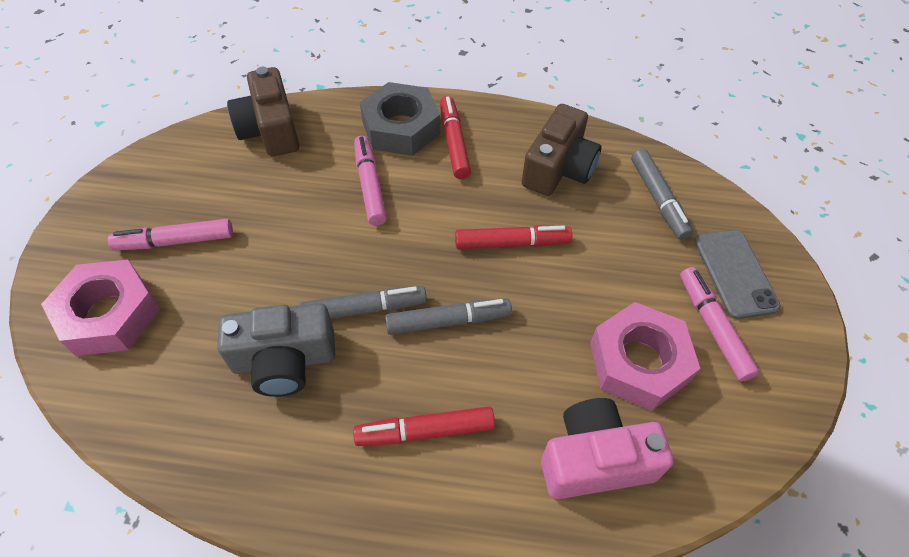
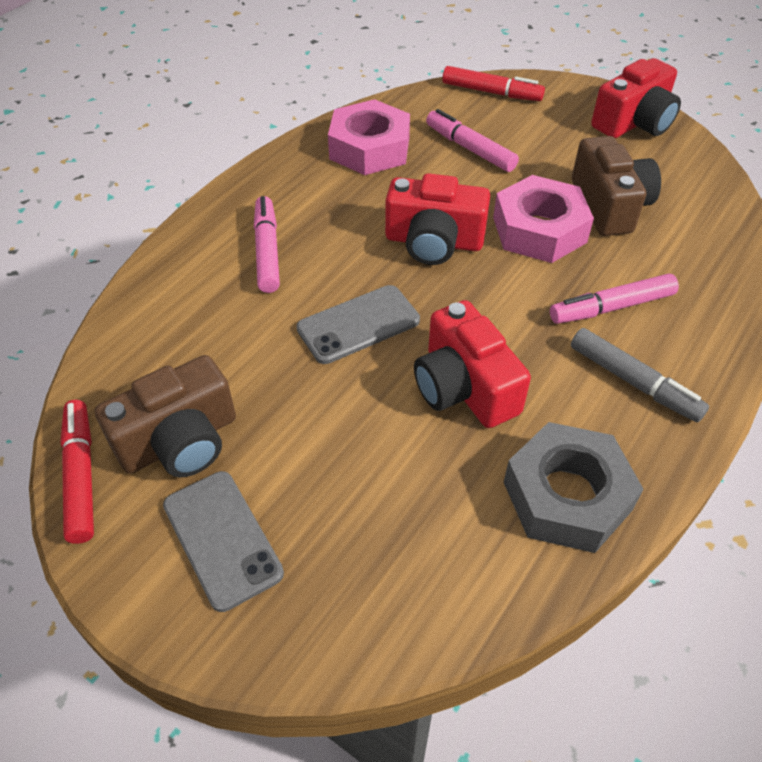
grey camera: 1 -> 0
grey marker: 3 -> 1
grey phone: 1 -> 2
pink camera: 1 -> 0
red camera: 0 -> 3
red marker: 3 -> 2

